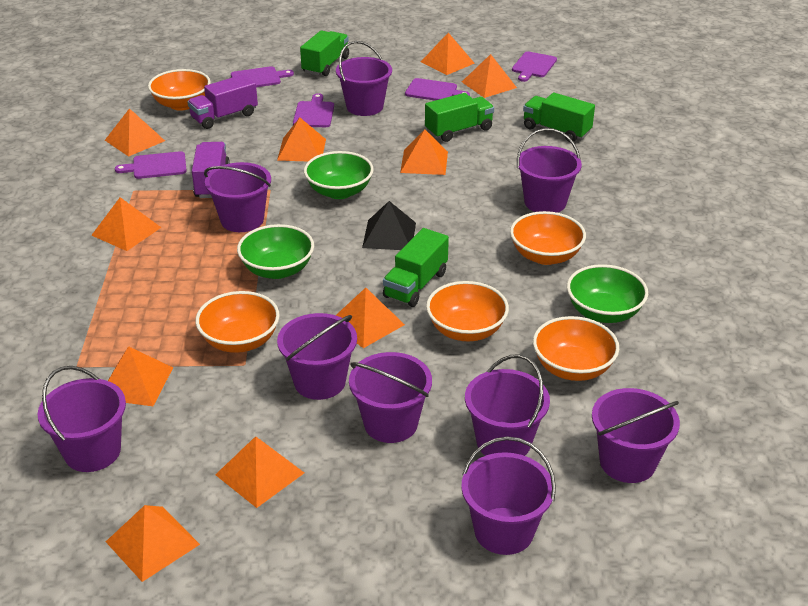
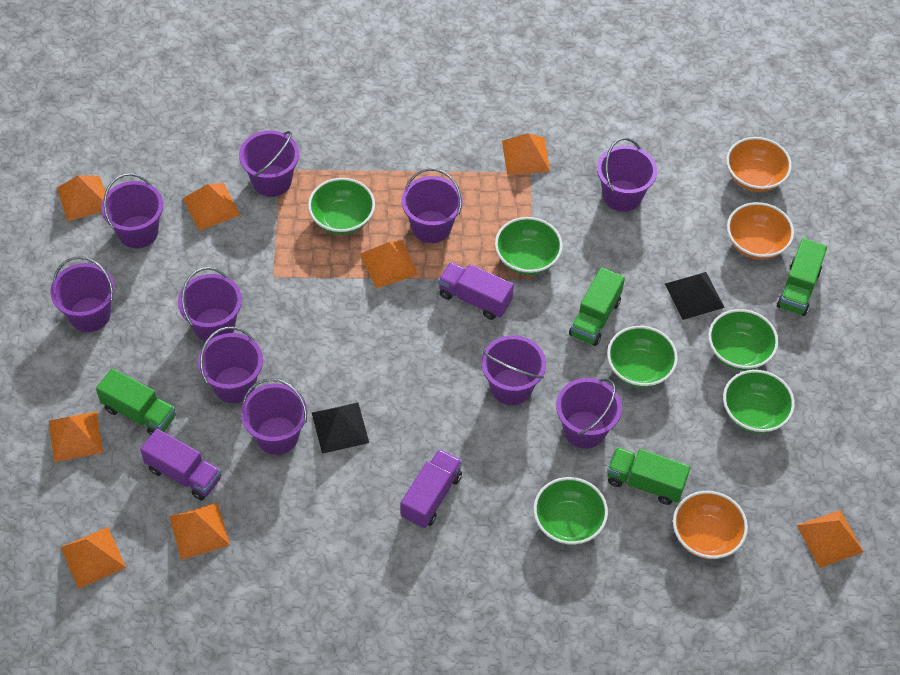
black pyramid: 1 -> 2
green bowl: 3 -> 6
orange bowl: 5 -> 3
orange pyramid: 10 -> 8
purple bucket: 9 -> 10
purple cutting board: 5 -> 0
purple truck: 2 -> 3

